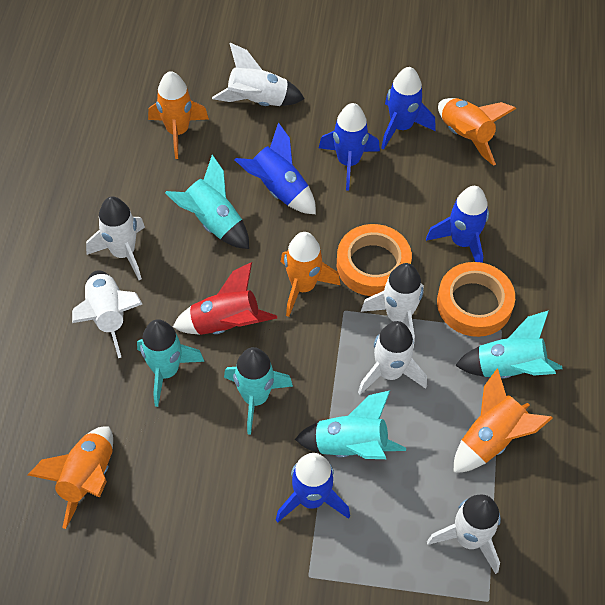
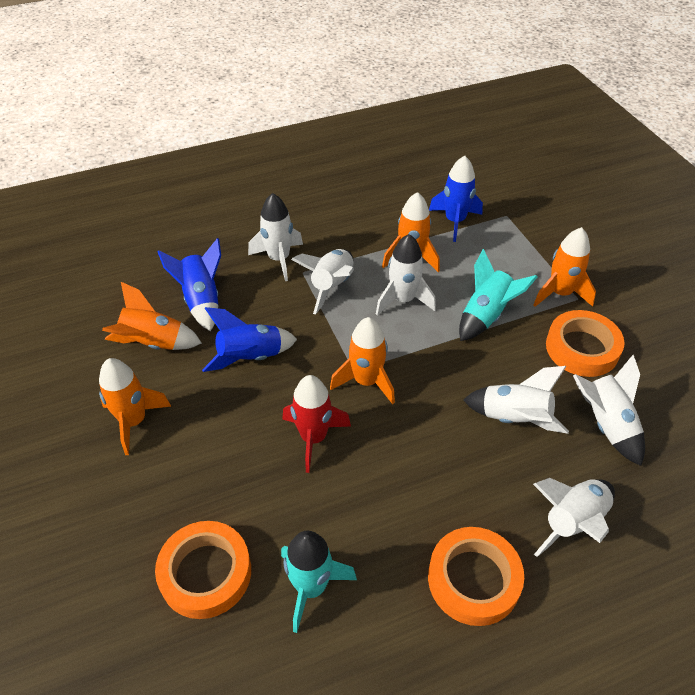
blue rocket: 5 -> 3
orange tape: 2 -> 3
turquoise rocket: 5 -> 2

